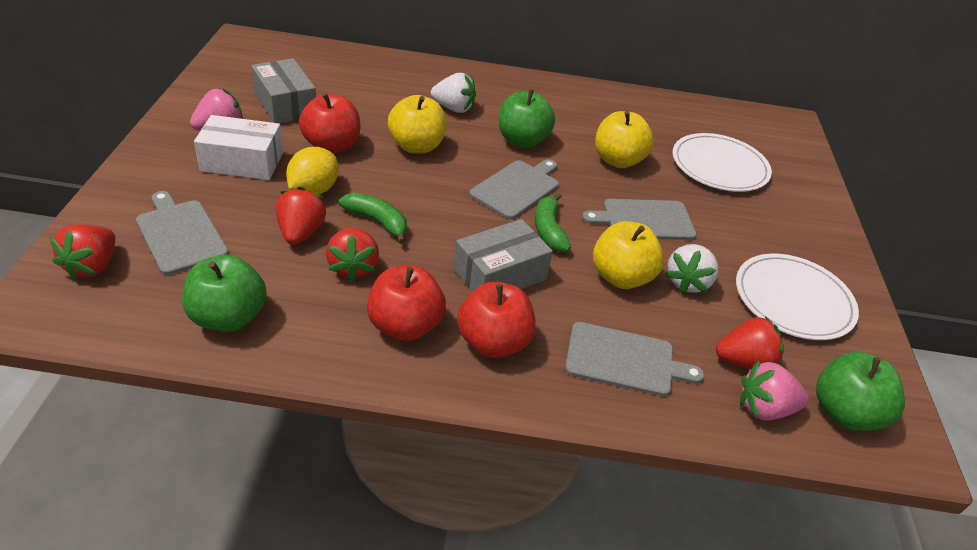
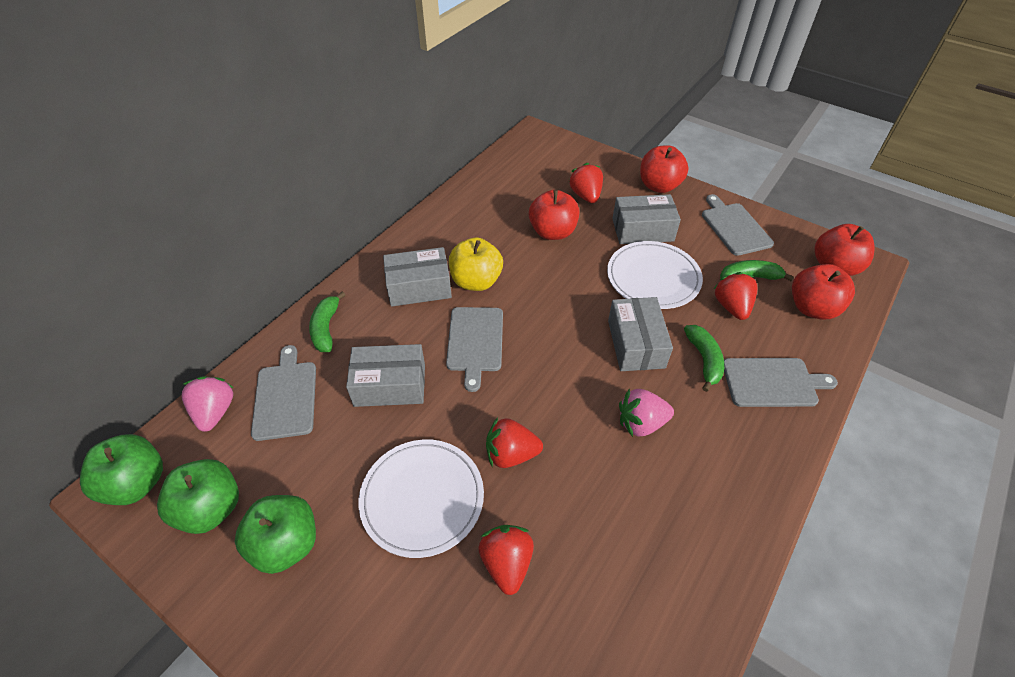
green banana: 2 -> 3
grey box: 2 -> 4
red apple: 3 -> 4
white box: 1 -> 0
white strawberry: 2 -> 0
yellow apple: 3 -> 1
yellow lemon: 1 -> 0

